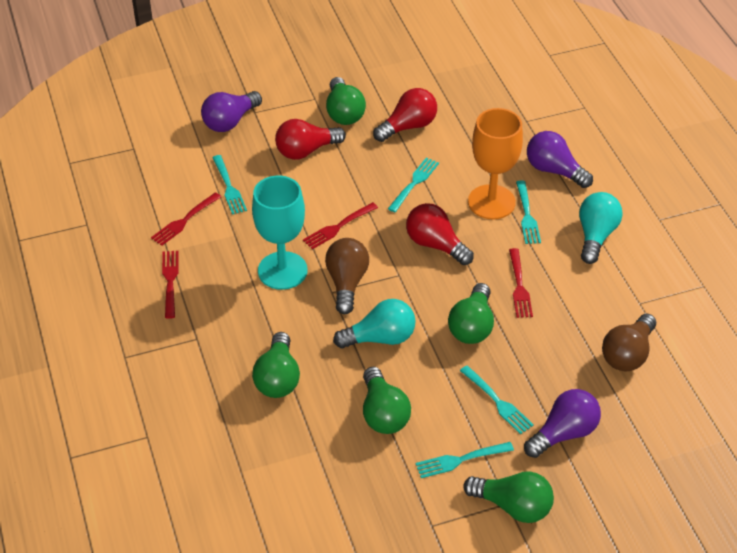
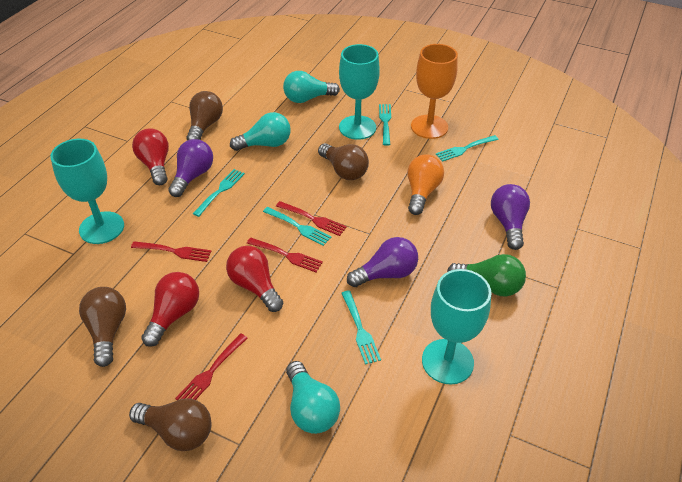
brown light bulb: 2 -> 4
green light bulb: 5 -> 1
orange light bulb: 0 -> 1
turquoise goblet: 1 -> 3
turquoise light bulb: 2 -> 3

